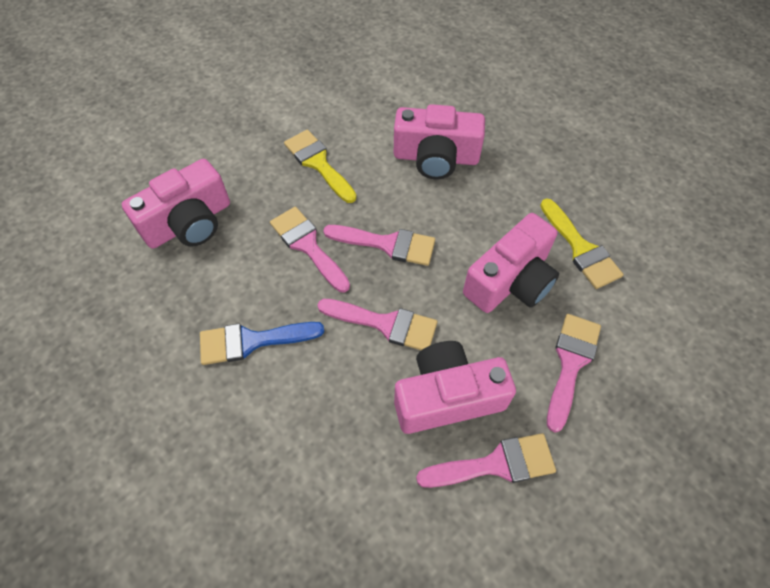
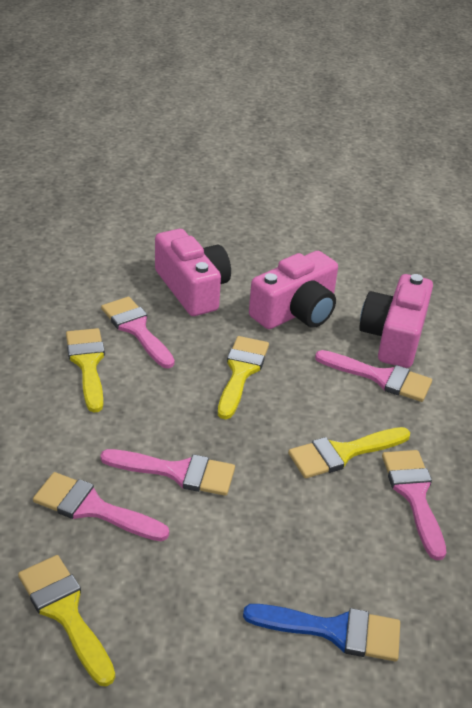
pink camera: 4 -> 3
yellow brush: 2 -> 4

